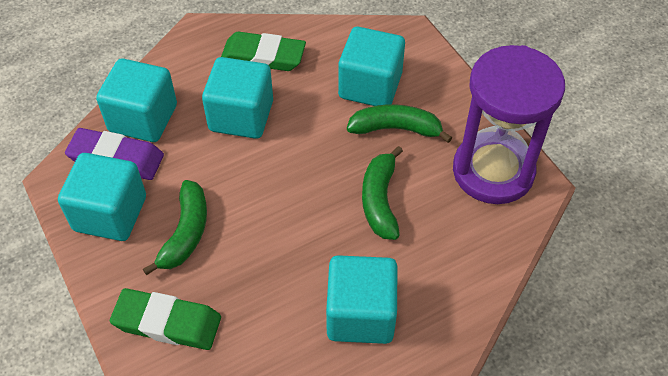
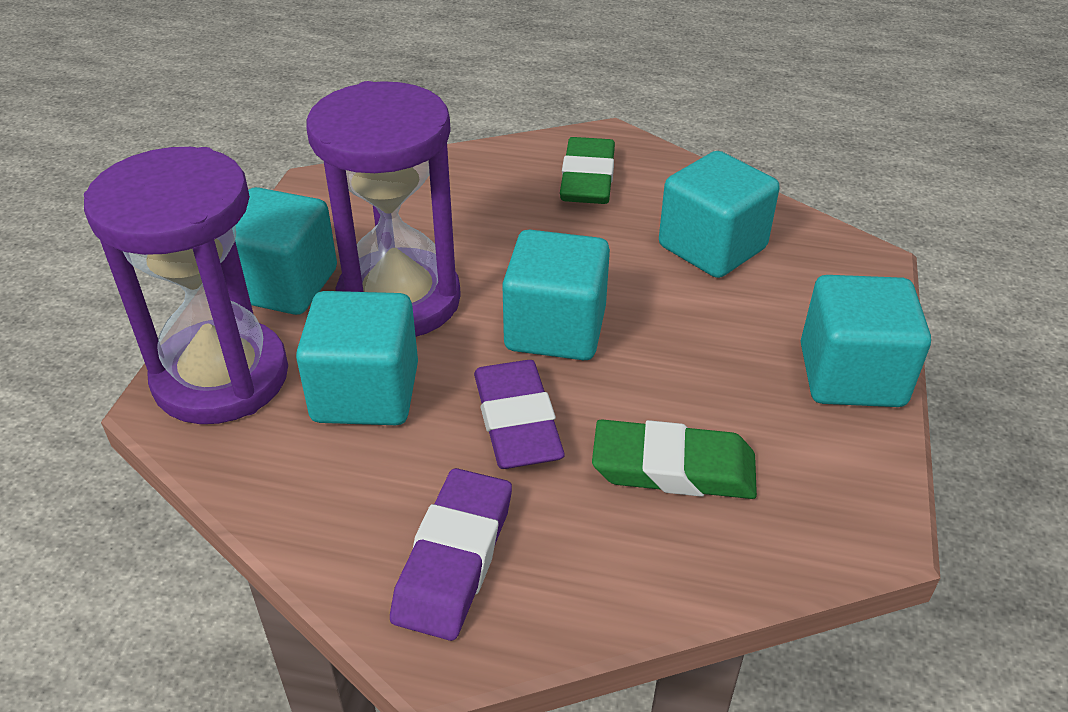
green banana: 3 -> 0
purple eraser: 1 -> 2
purple hourglass: 1 -> 2

